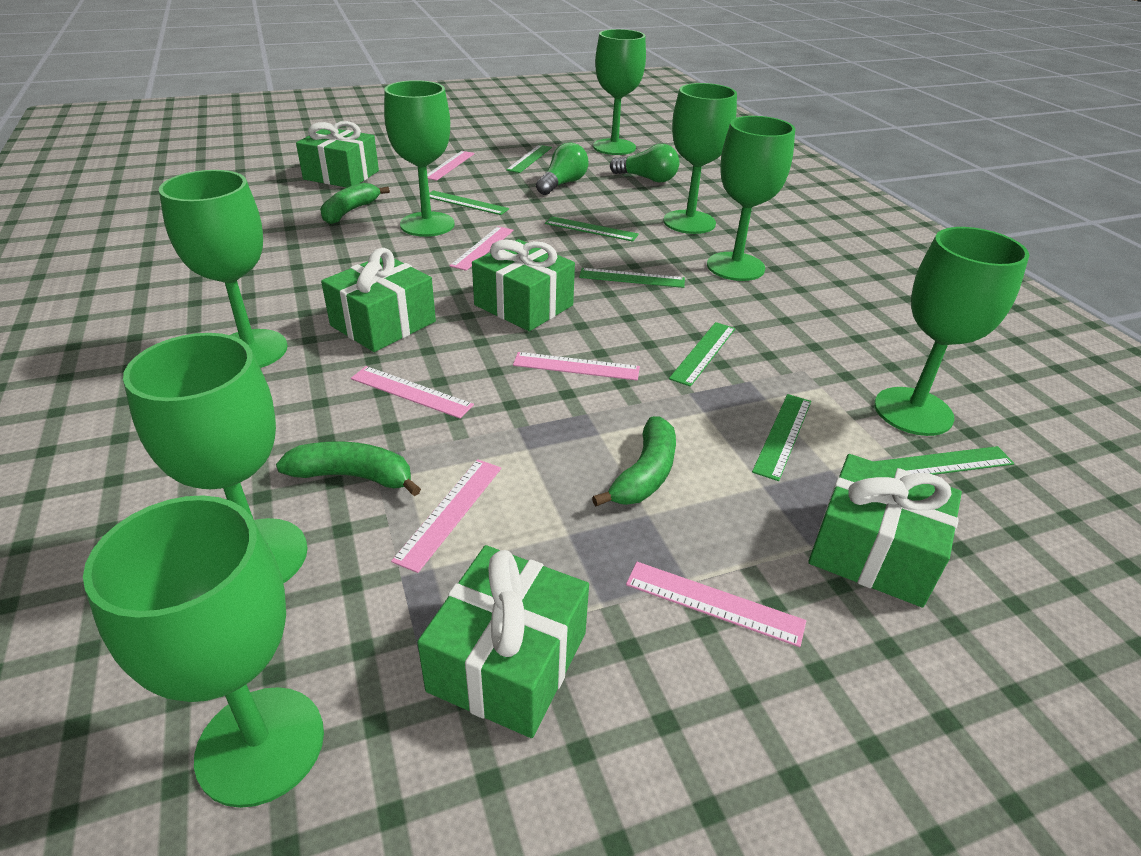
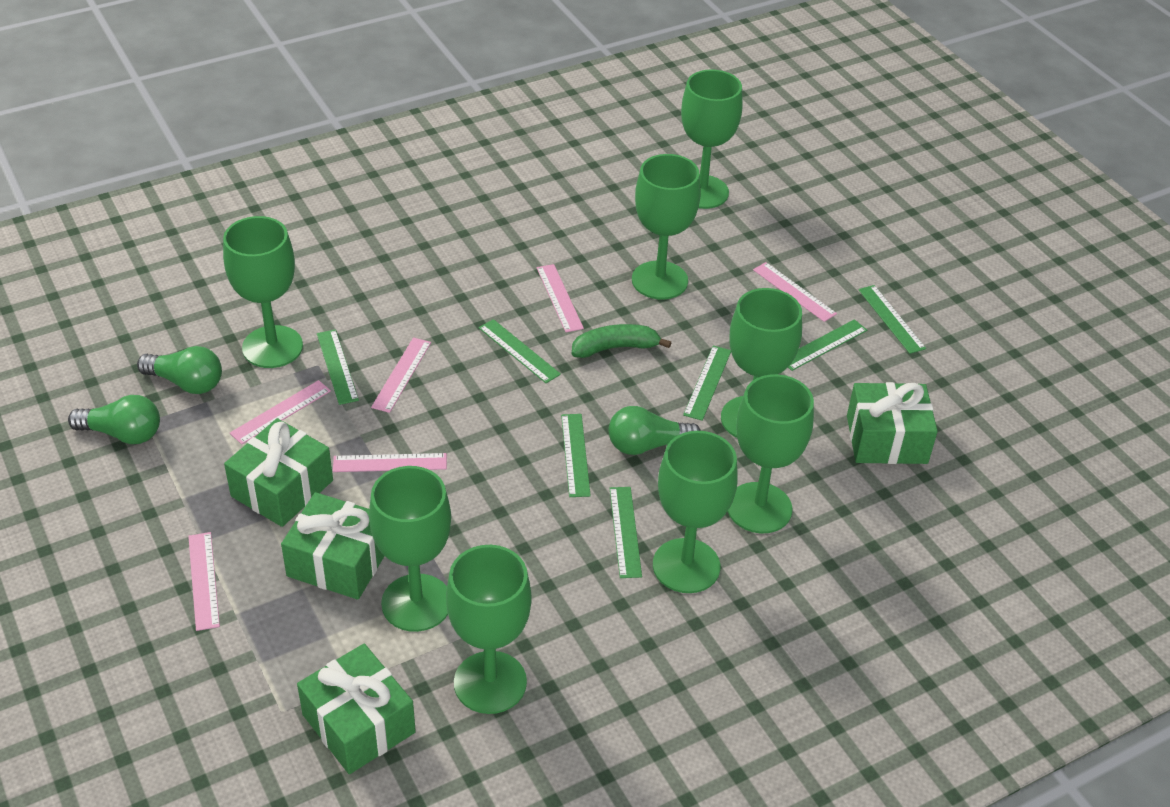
green banana: 3 -> 1
green gift: 5 -> 4
green light bulb: 2 -> 3

